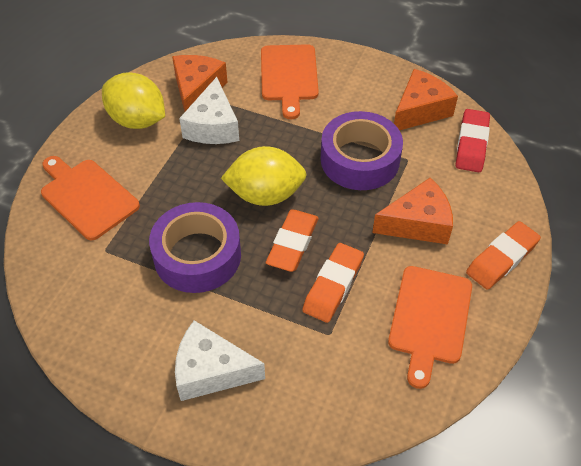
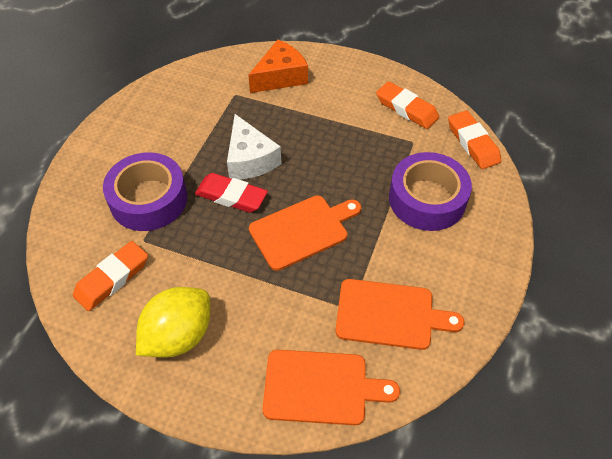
orange cheese: 3 -> 1
white cheese: 2 -> 1
yellow lemon: 2 -> 1

